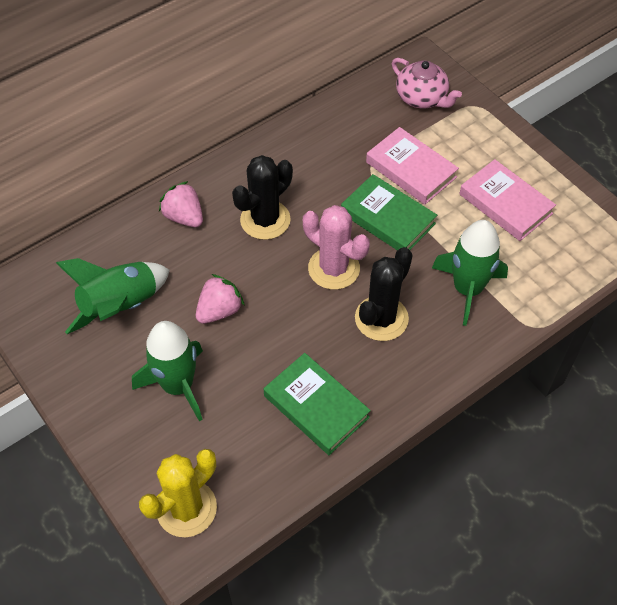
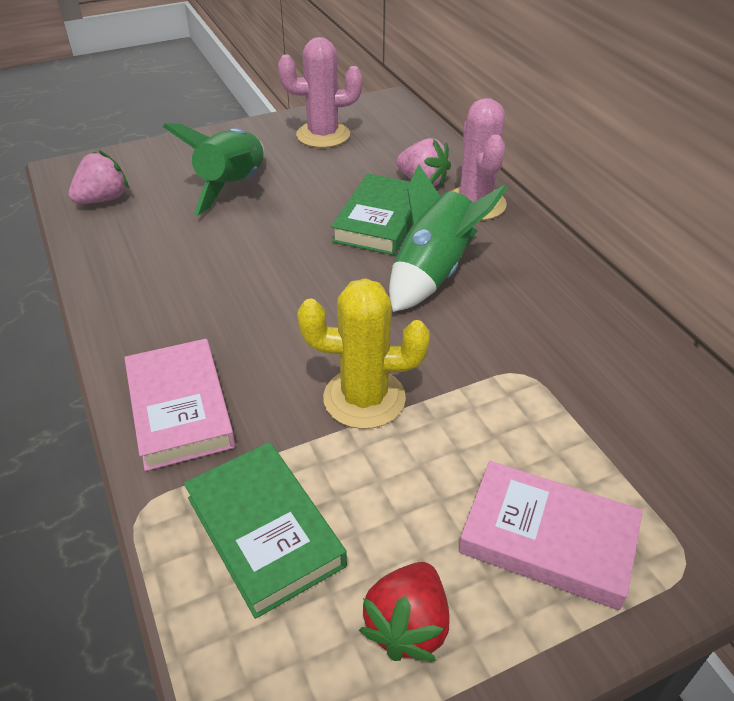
black cactus: 2 -> 0
green rocket: 3 -> 2
pink cactus: 1 -> 2
pink teapot: 1 -> 0
red strawberry: 0 -> 1

